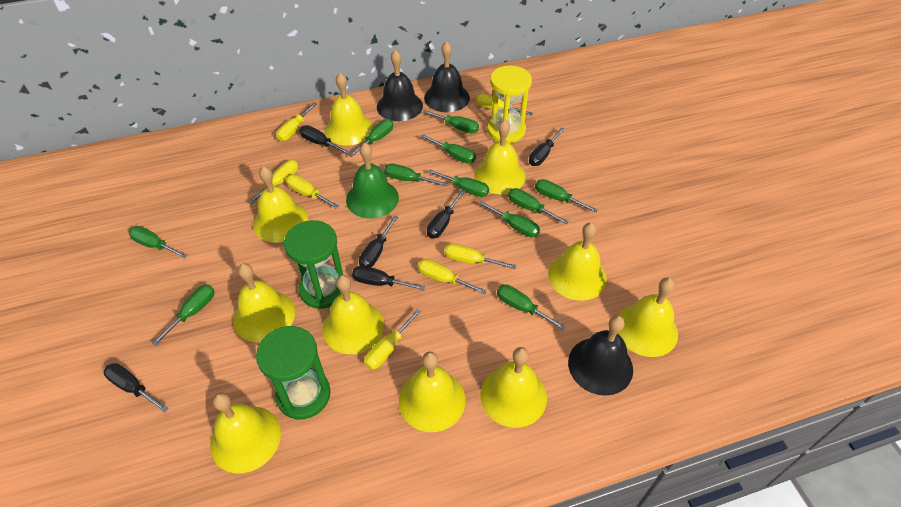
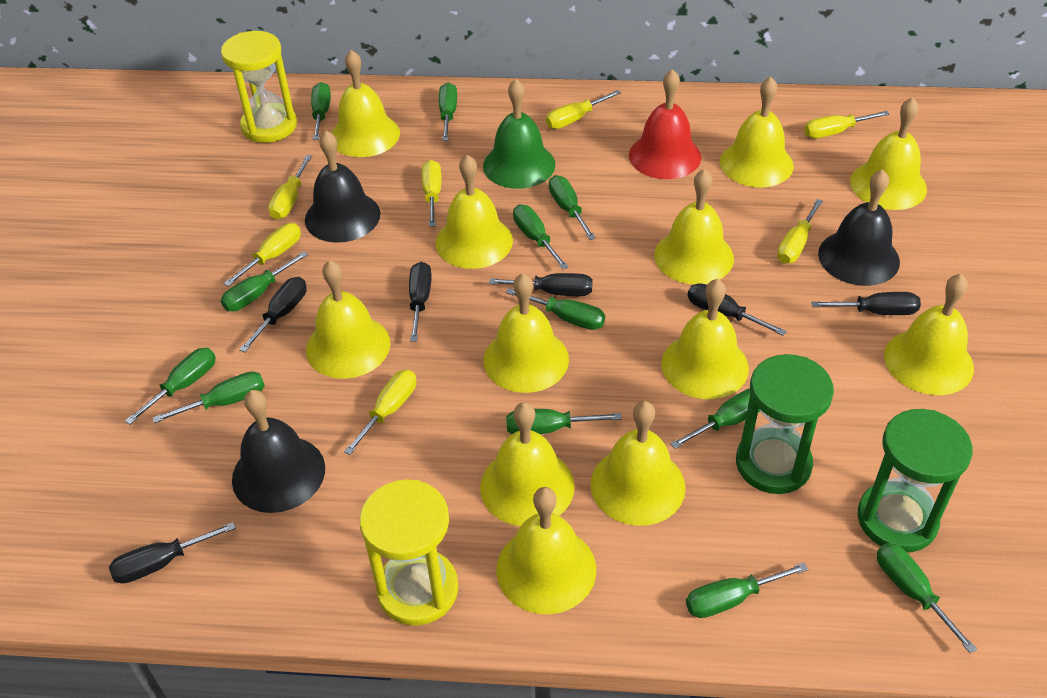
green screwdriver: 11 -> 12
red bell: 0 -> 1
yellow bell: 10 -> 12
yellow hourglass: 1 -> 2

